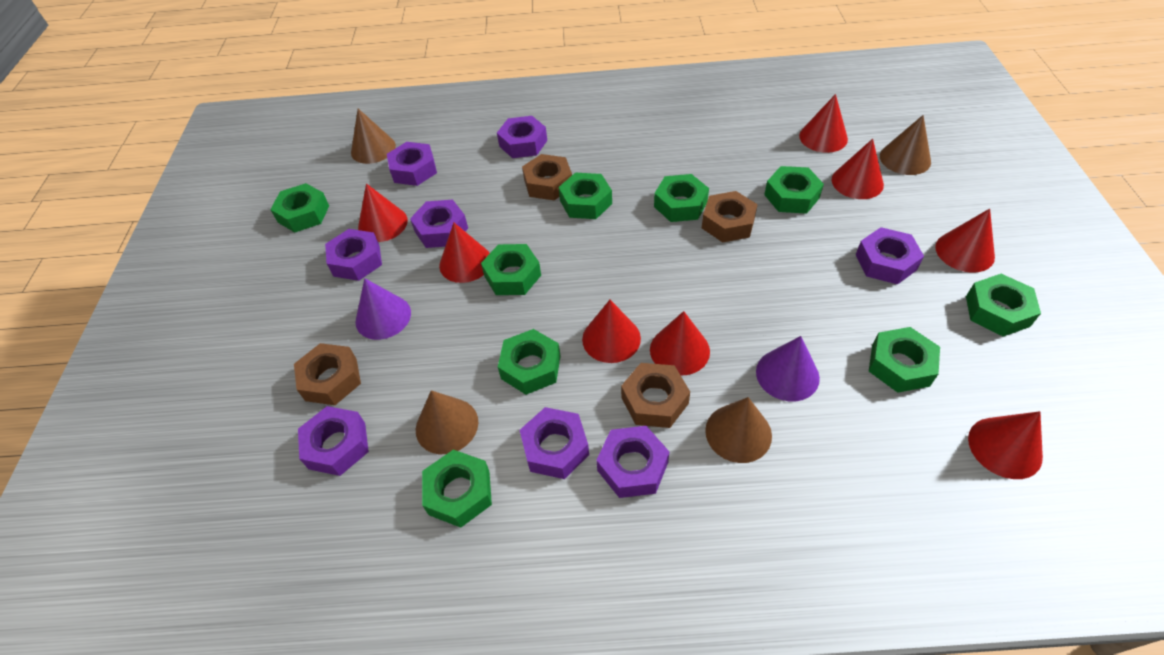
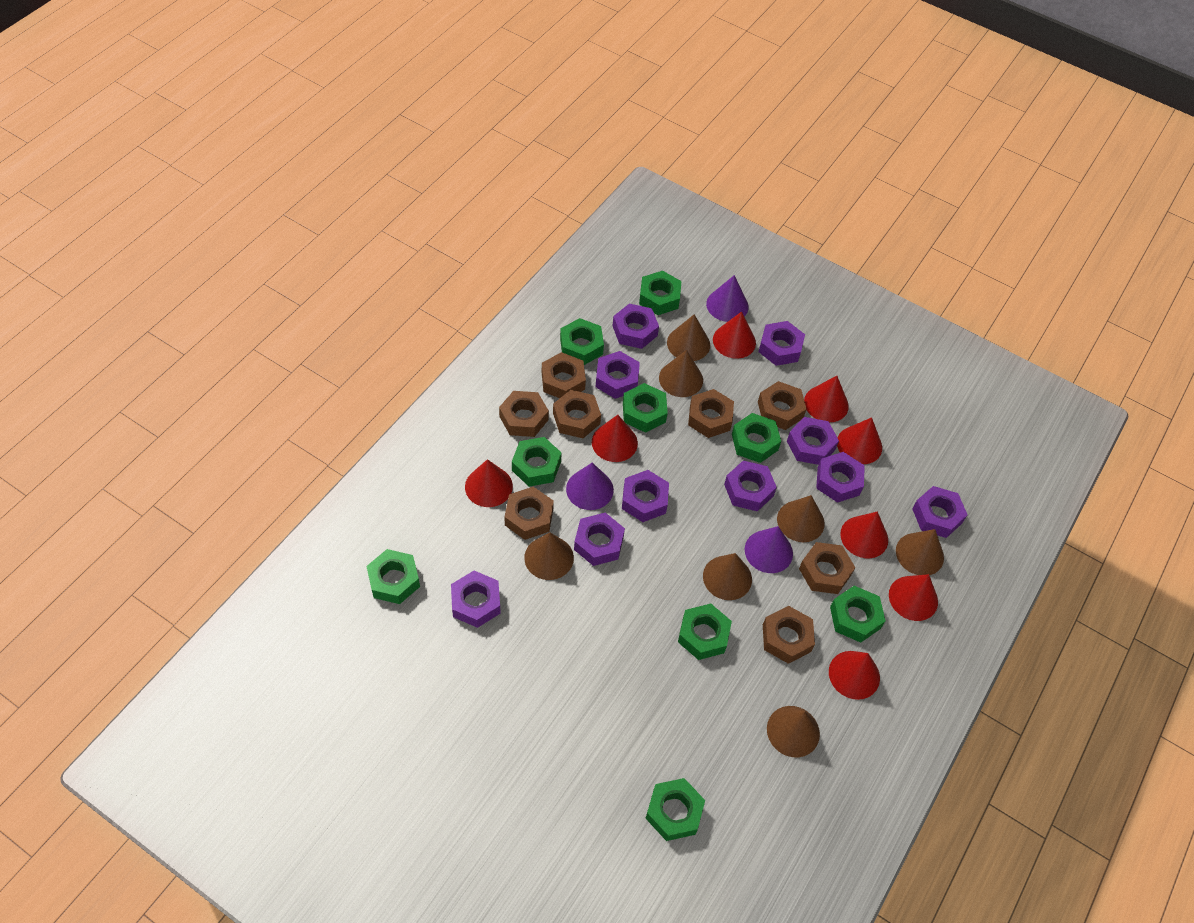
brown cone: 4 -> 7
brown nut: 4 -> 8
purple cone: 2 -> 3
purple nut: 8 -> 10

